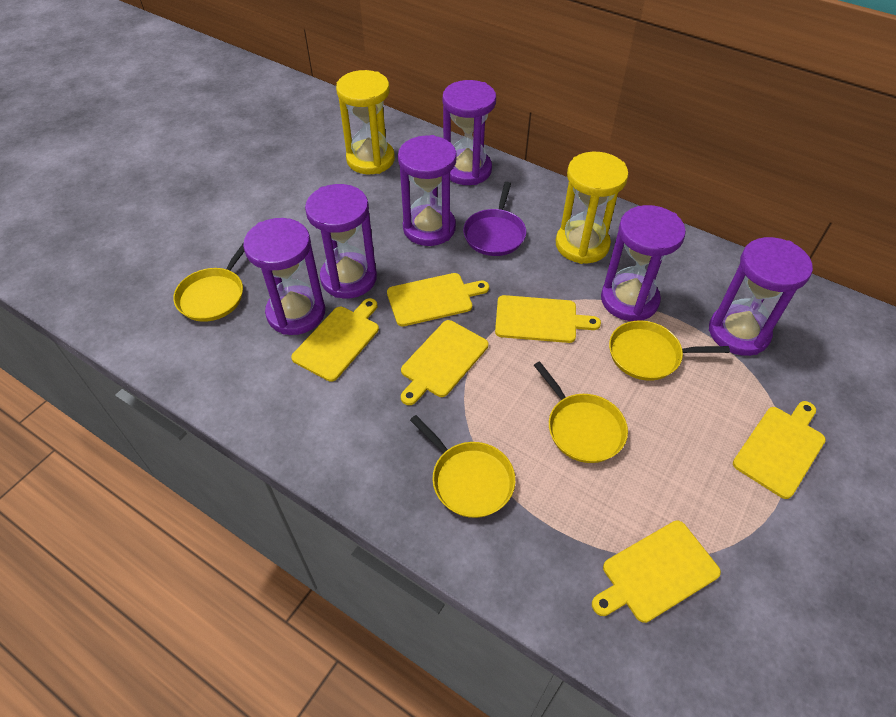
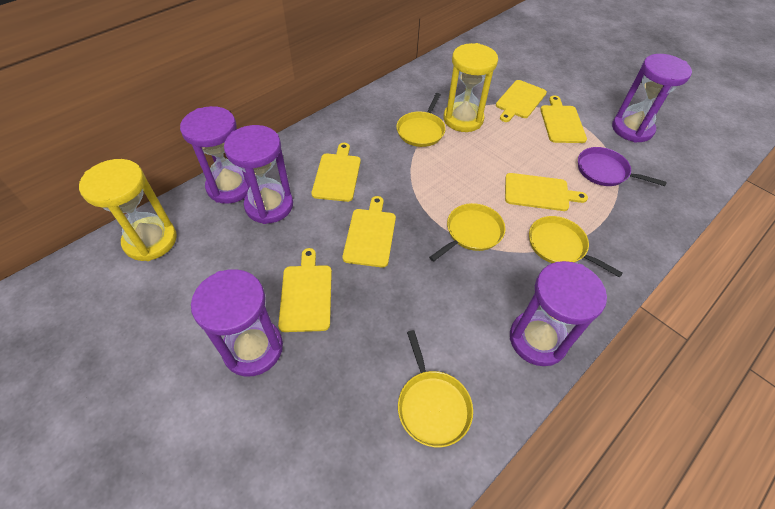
purple hourglass: 6 -> 5

